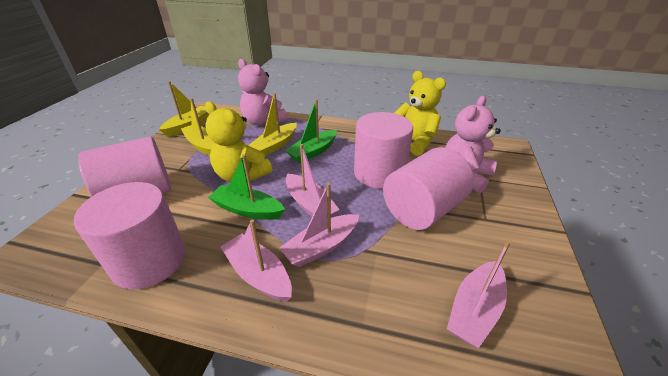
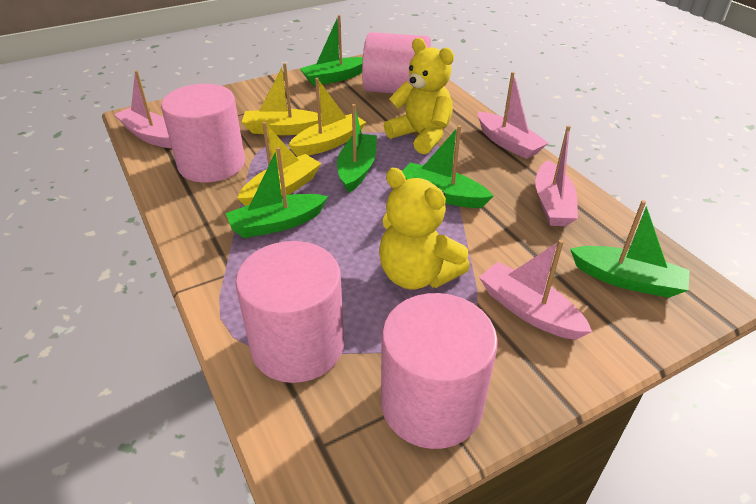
green boat: 2 -> 5
pink teddy bear: 2 -> 0

